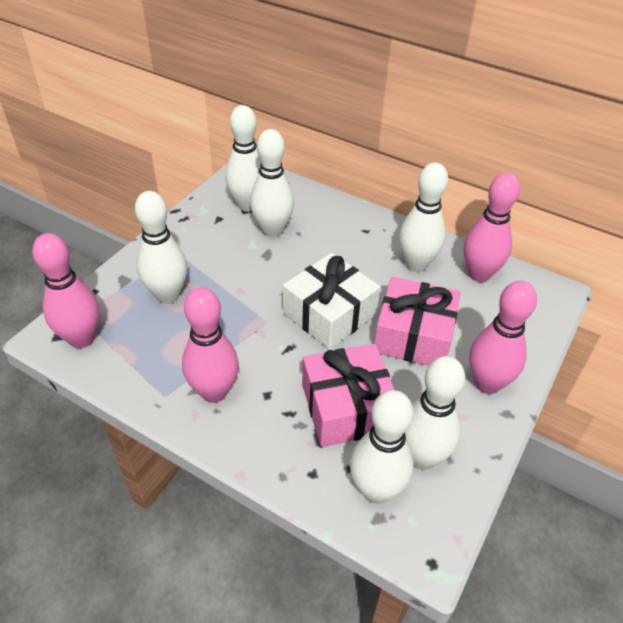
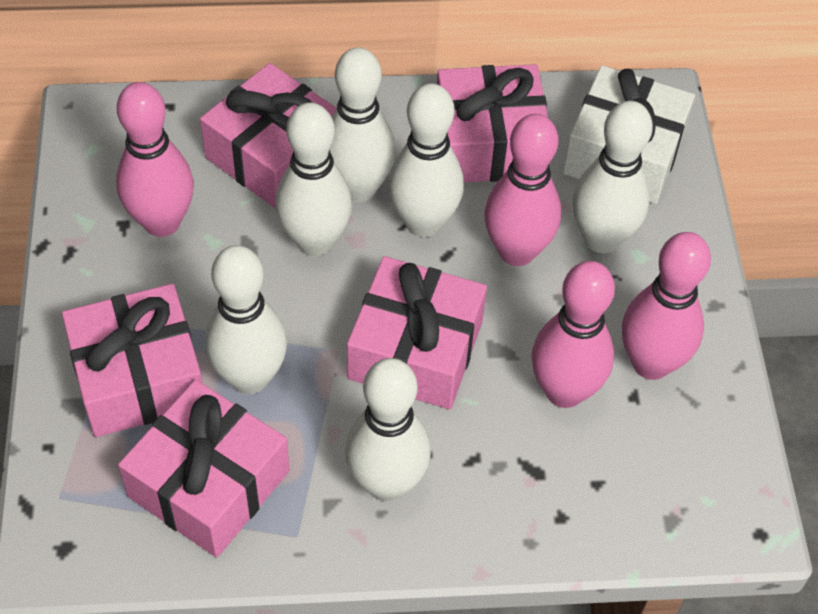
pink gift: 2 -> 5

